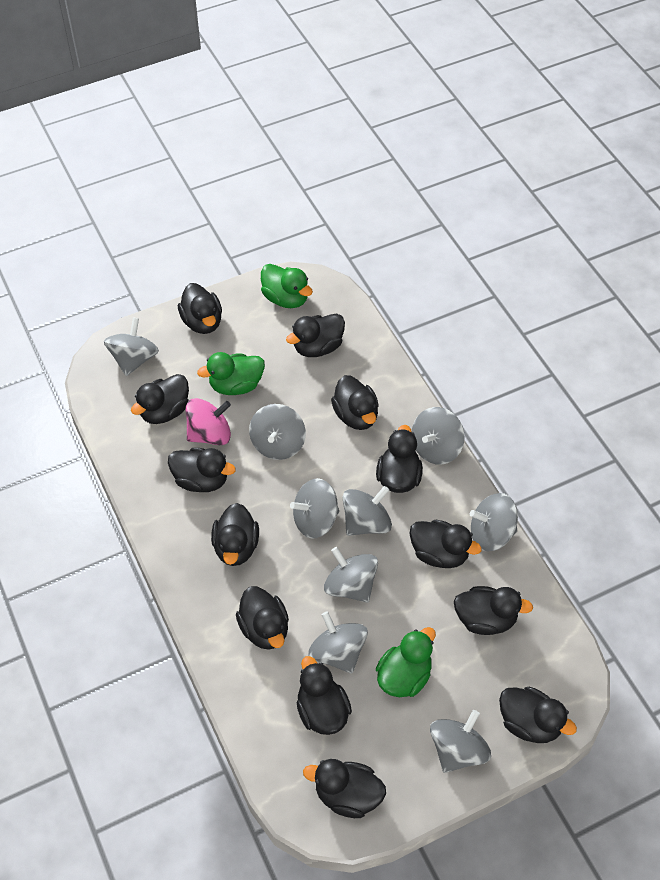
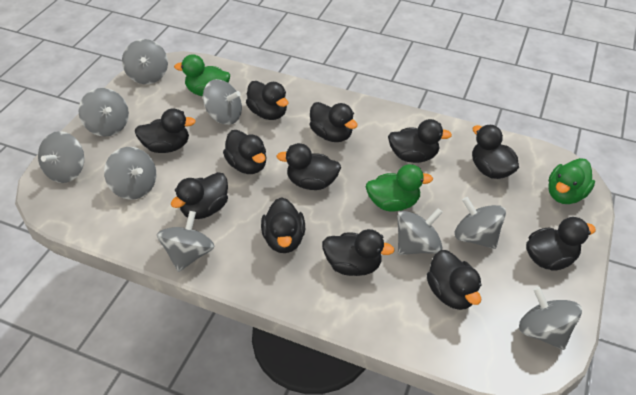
black duck: 13 -> 12
pink spinning top: 1 -> 0

